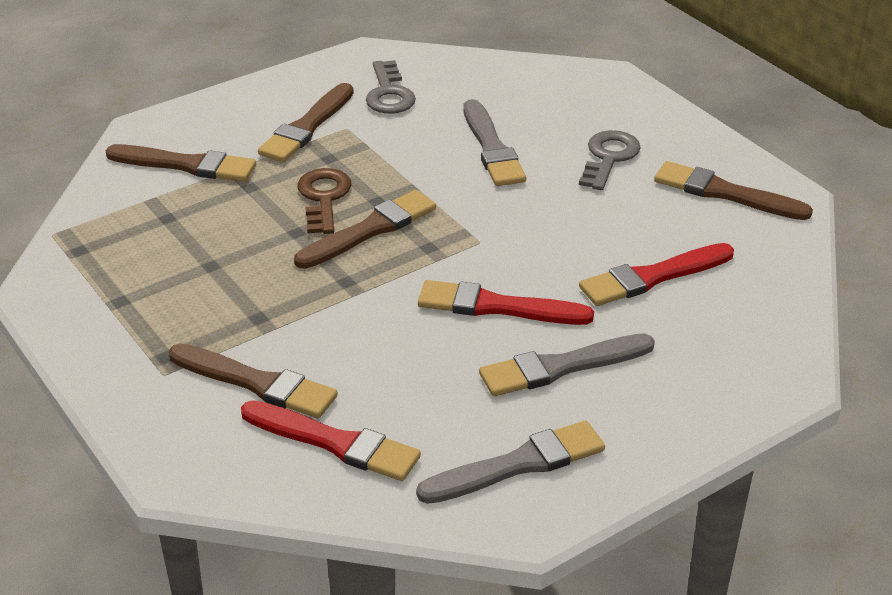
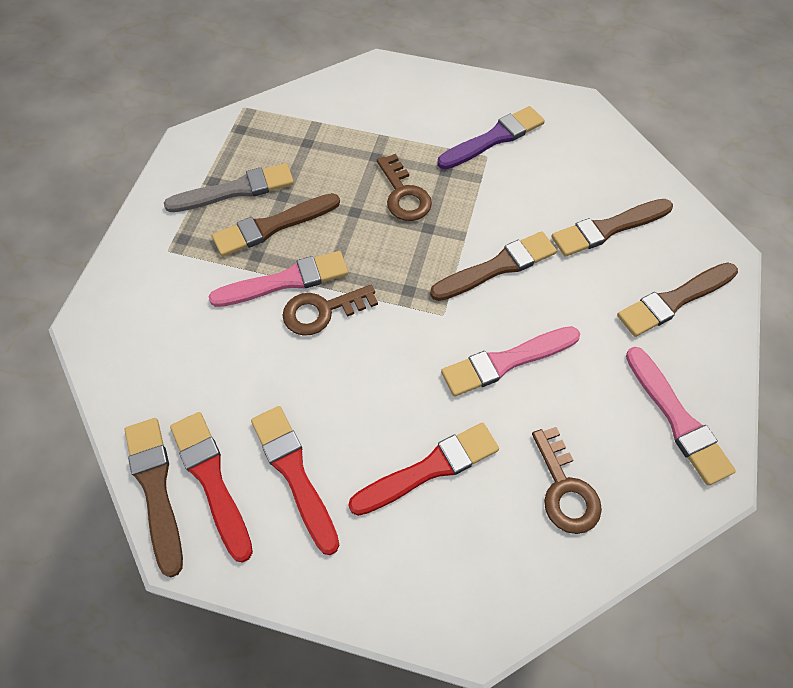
brown key: 1 -> 3
grey brush: 3 -> 1
grey key: 2 -> 0
pink brush: 0 -> 3
purple brush: 0 -> 1

